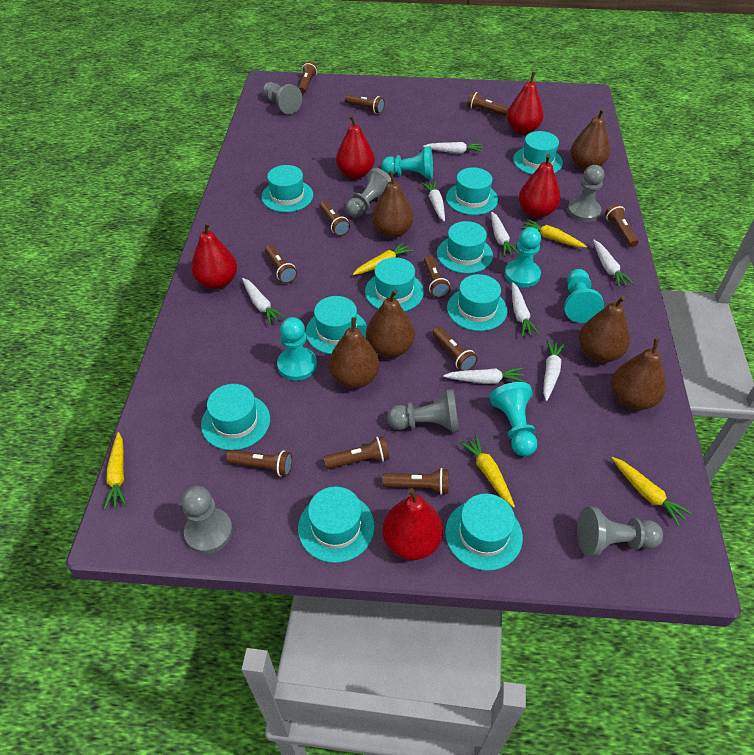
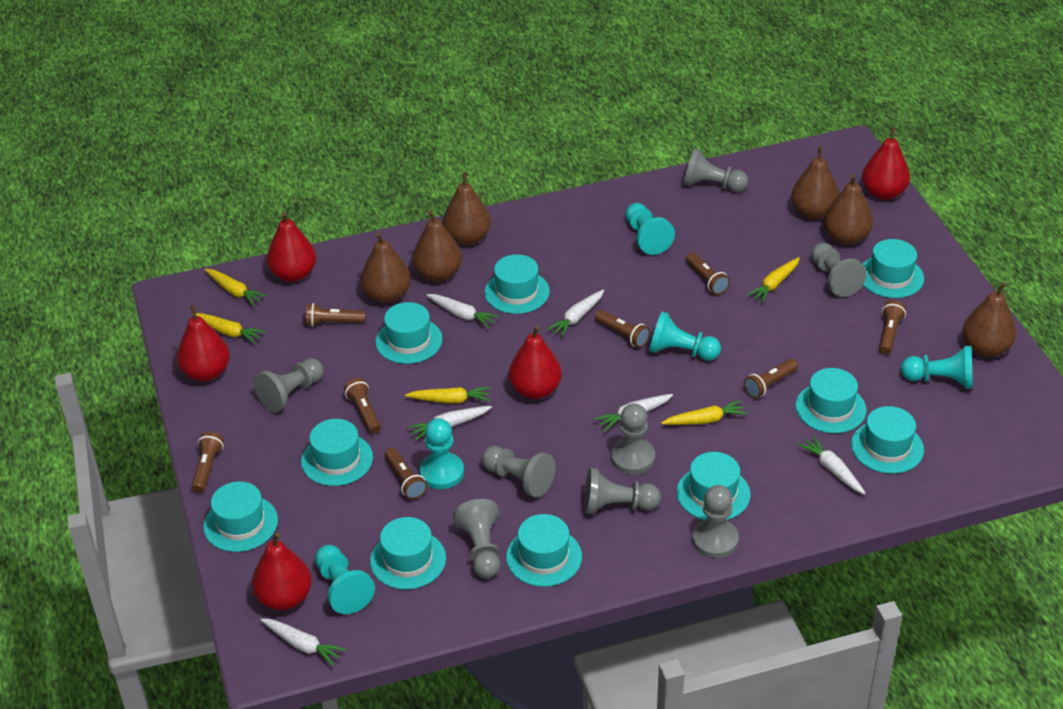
brown flashlight: 11 -> 8
grey pawn: 6 -> 8
white carrot: 8 -> 6

